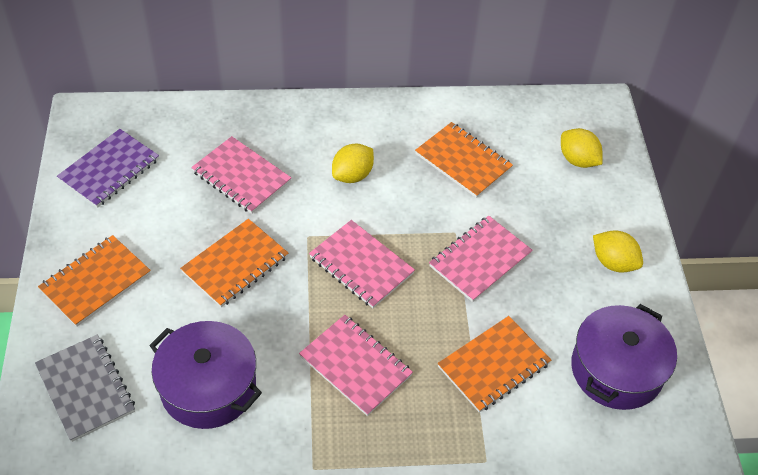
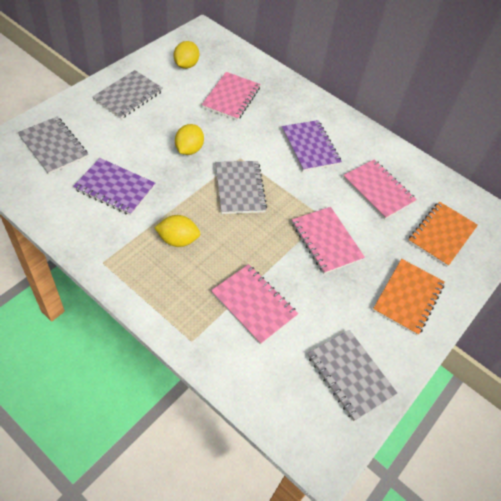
grey notebook: 1 -> 4
orange notebook: 4 -> 2
purple notebook: 1 -> 2
purple pot: 2 -> 0

